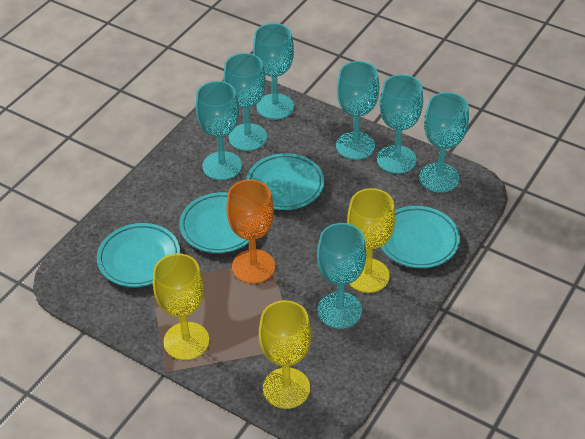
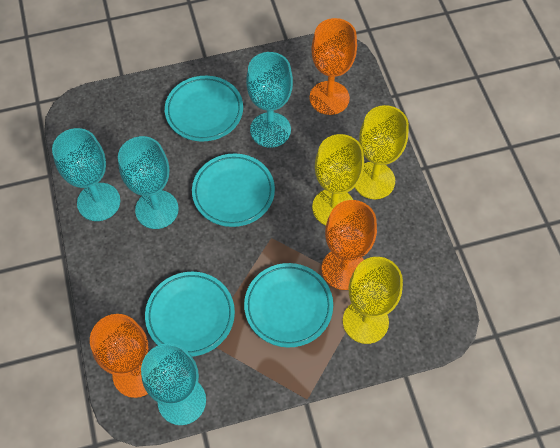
orange goblet: 1 -> 3
turquoise goblet: 7 -> 4

